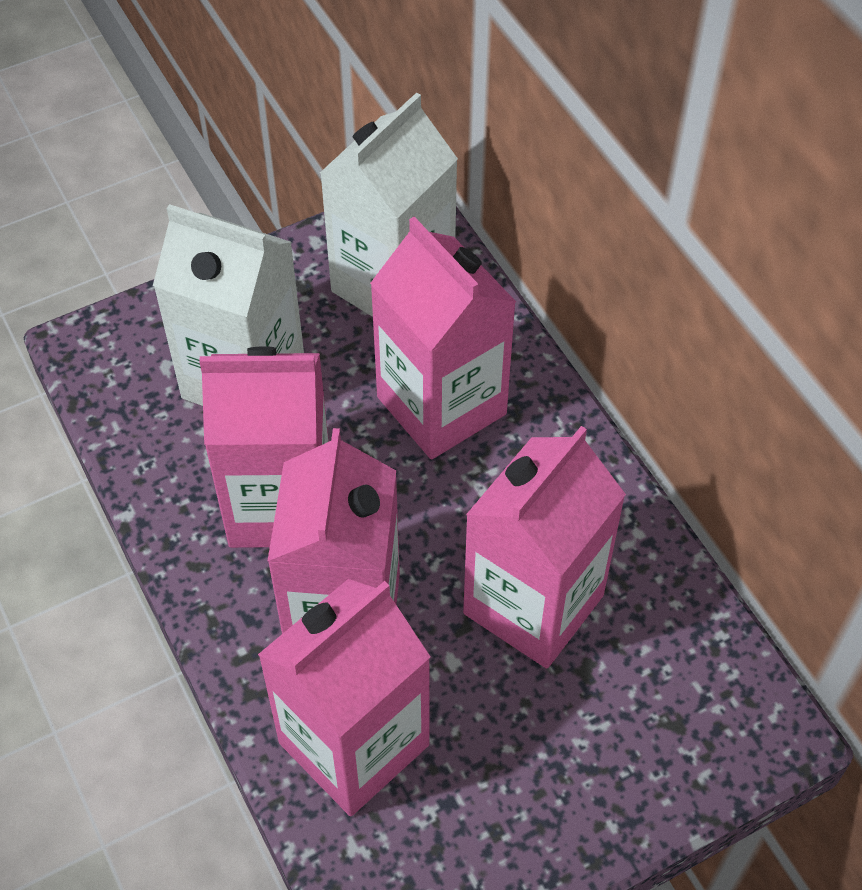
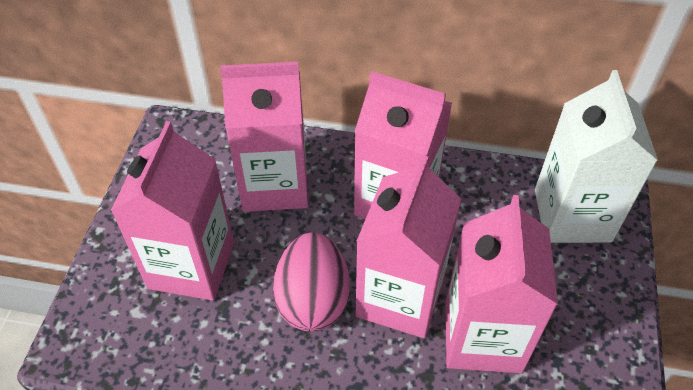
pink egg: 0 -> 1
white carton: 2 -> 1

